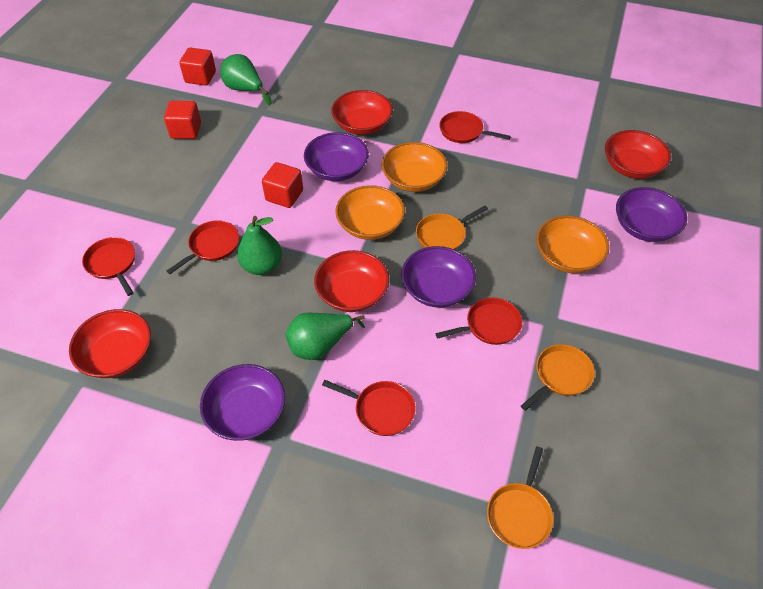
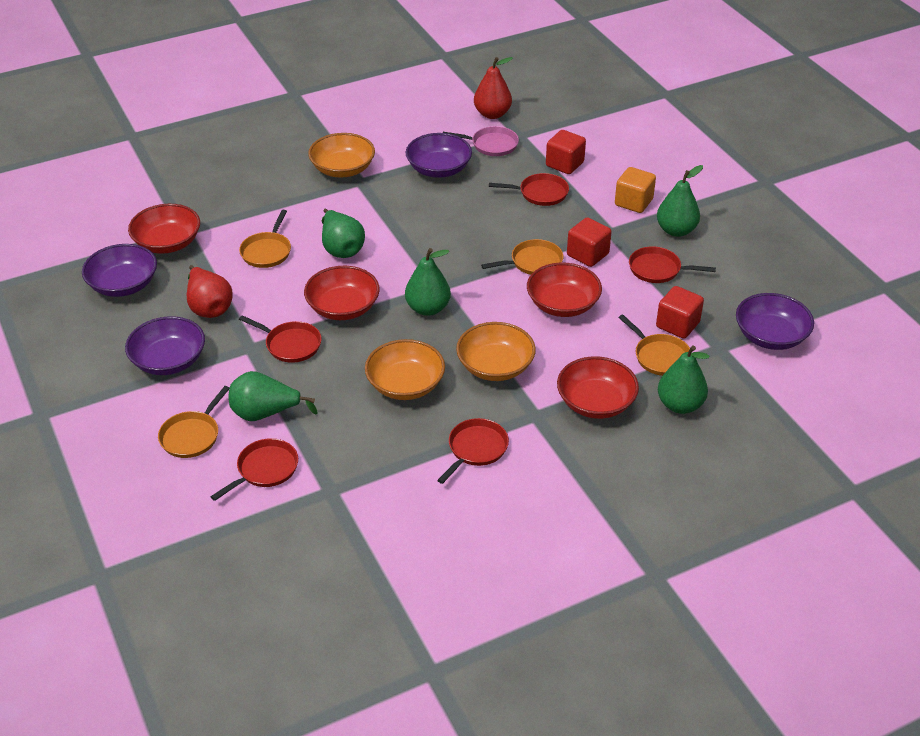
green pear: 3 -> 5
orange cube: 0 -> 1
orange pan: 3 -> 4
pink pan: 0 -> 1
red pear: 0 -> 2

